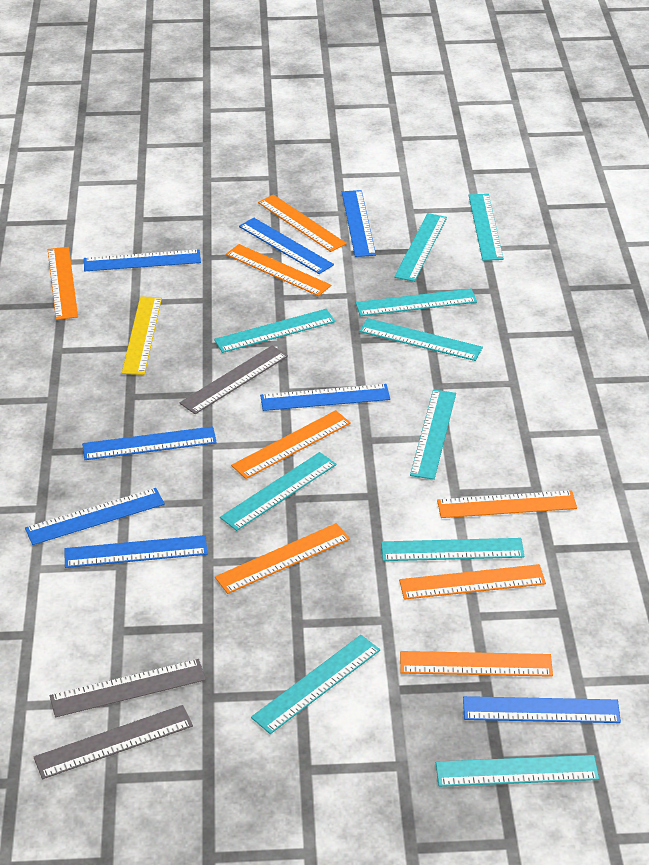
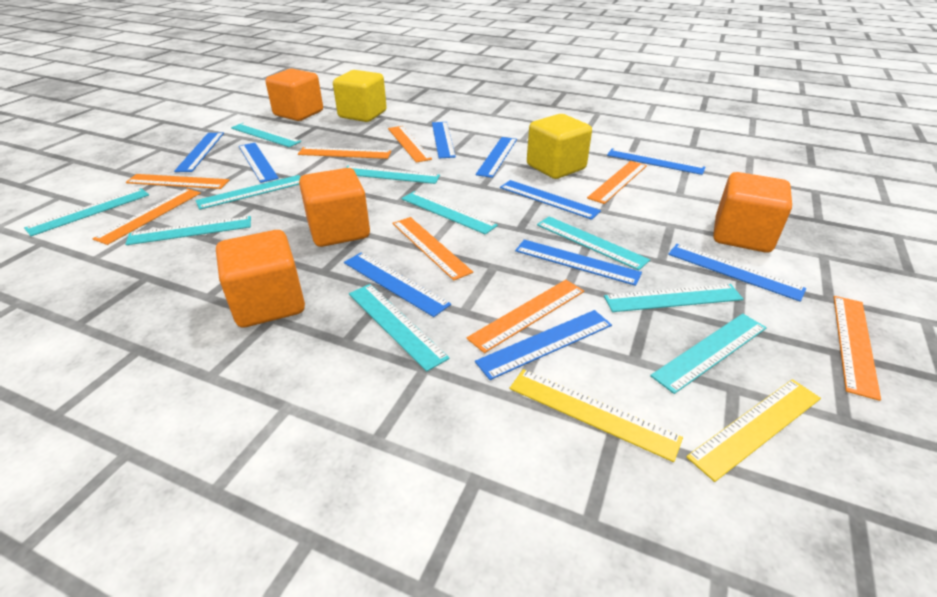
blue ruler: 8 -> 10
grey ruler: 3 -> 0
orange cube: 0 -> 4
yellow cube: 0 -> 2
yellow ruler: 1 -> 2

